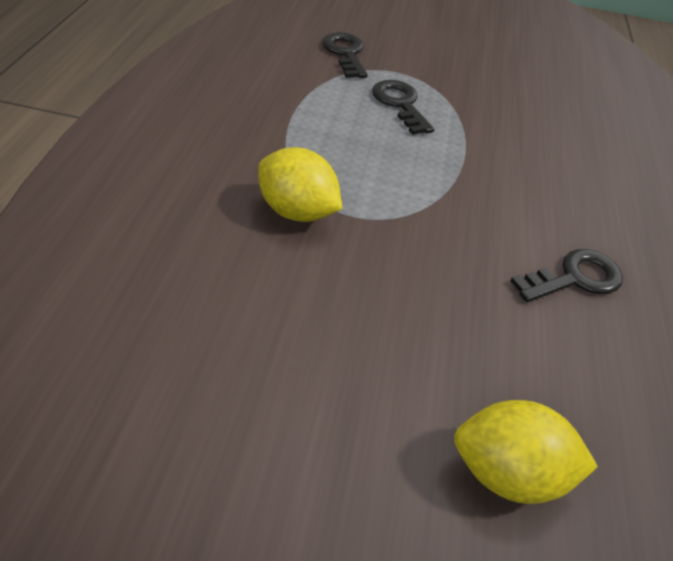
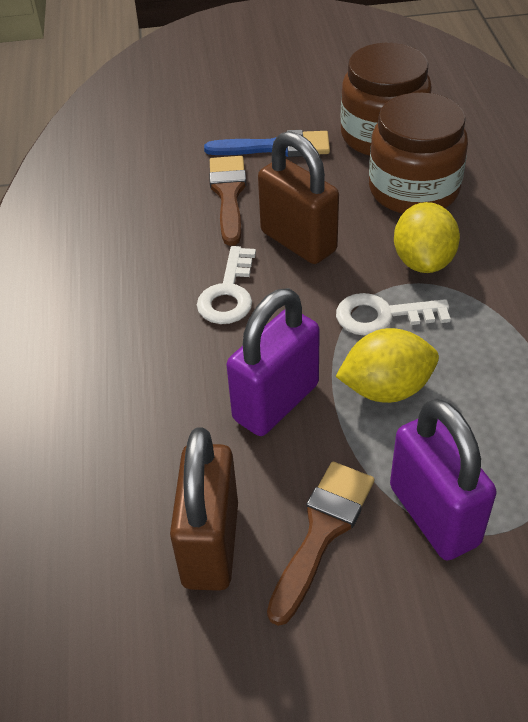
black key: 3 -> 0
blue brush: 0 -> 1
brown brush: 0 -> 2
brown jar: 0 -> 2
brown padlock: 0 -> 2
purple padlock: 0 -> 2
white key: 0 -> 2

